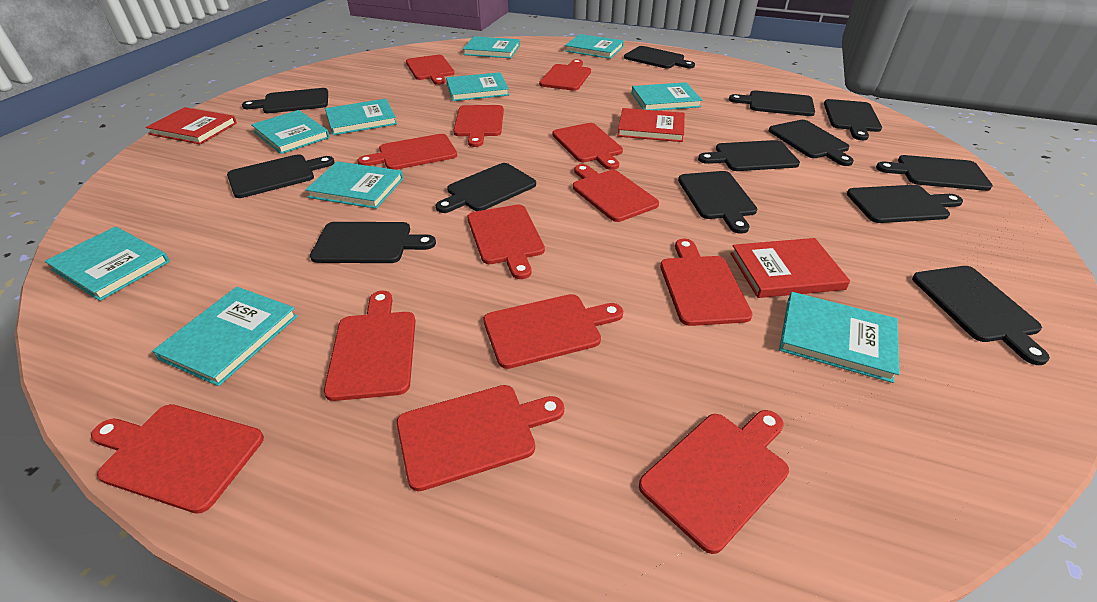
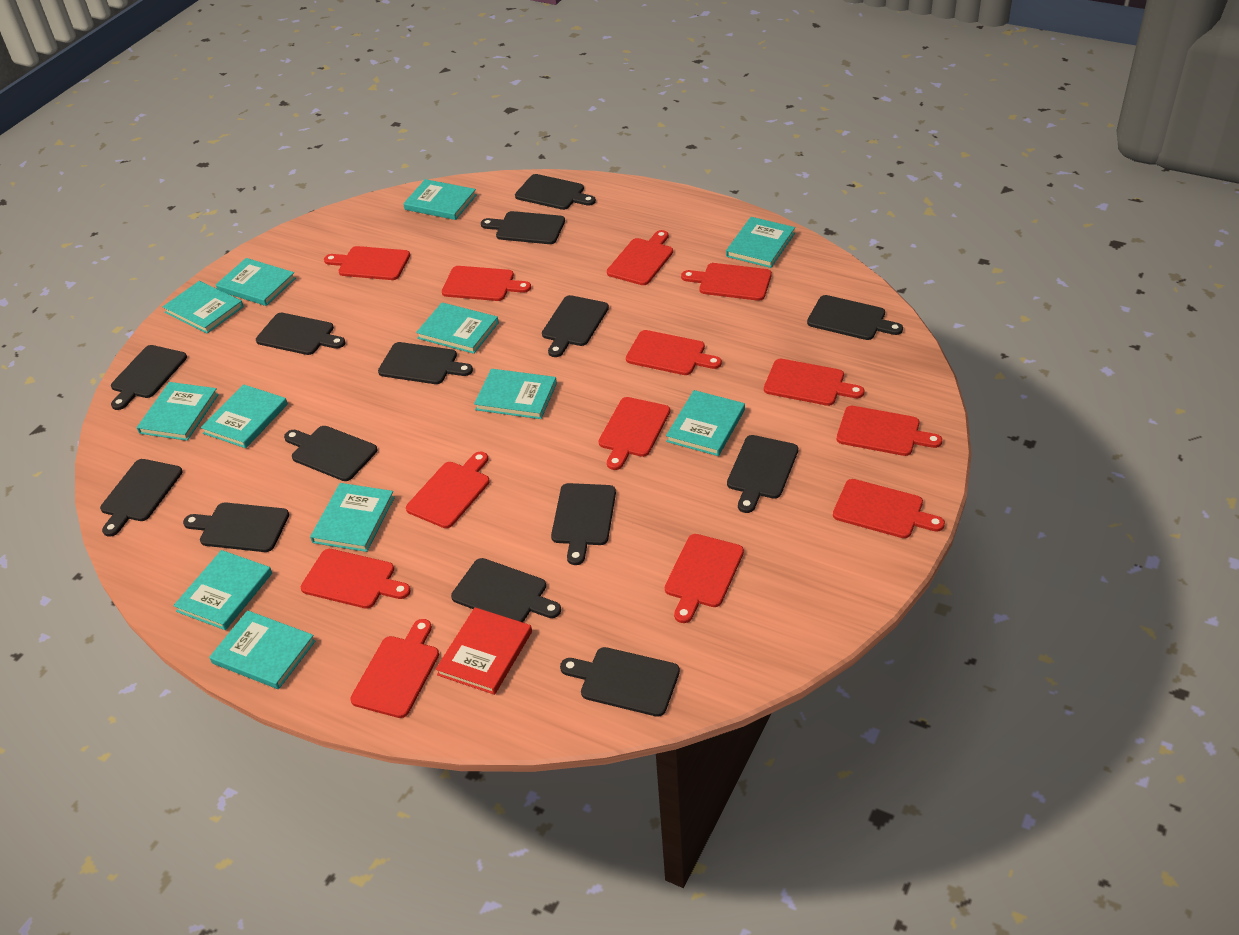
black cutting board: 13 -> 14
red book: 3 -> 1
turquoise book: 10 -> 12

